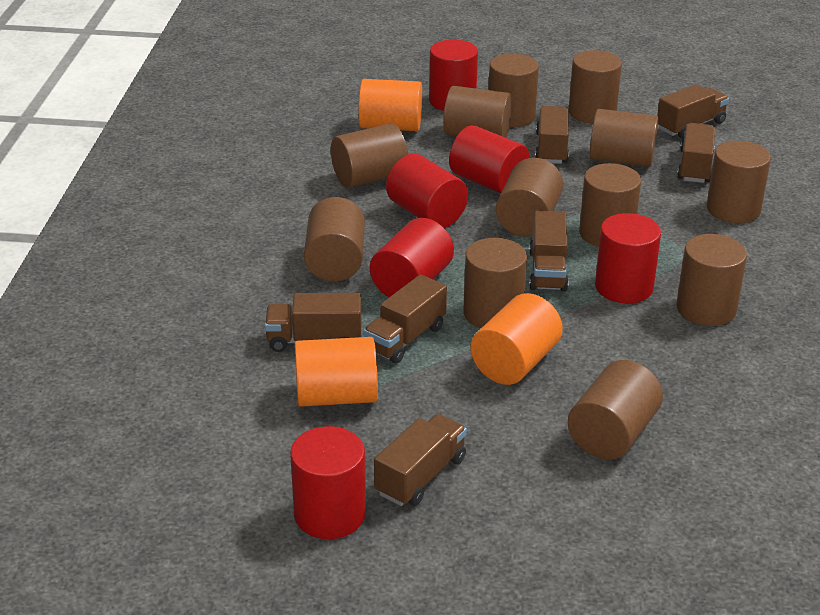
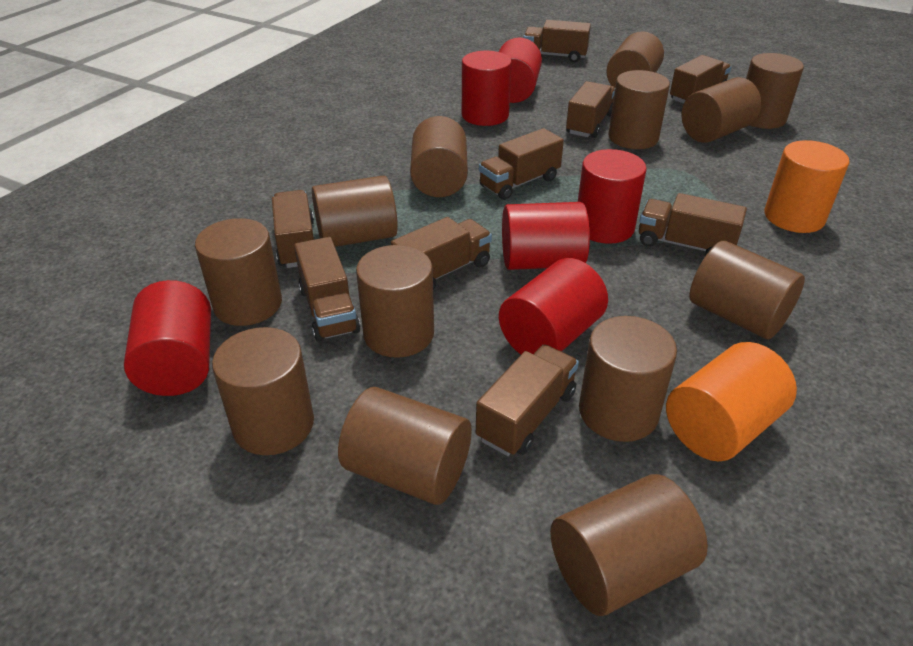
brown cylinder: 12 -> 13
brown truck: 7 -> 9
orange cylinder: 3 -> 2

